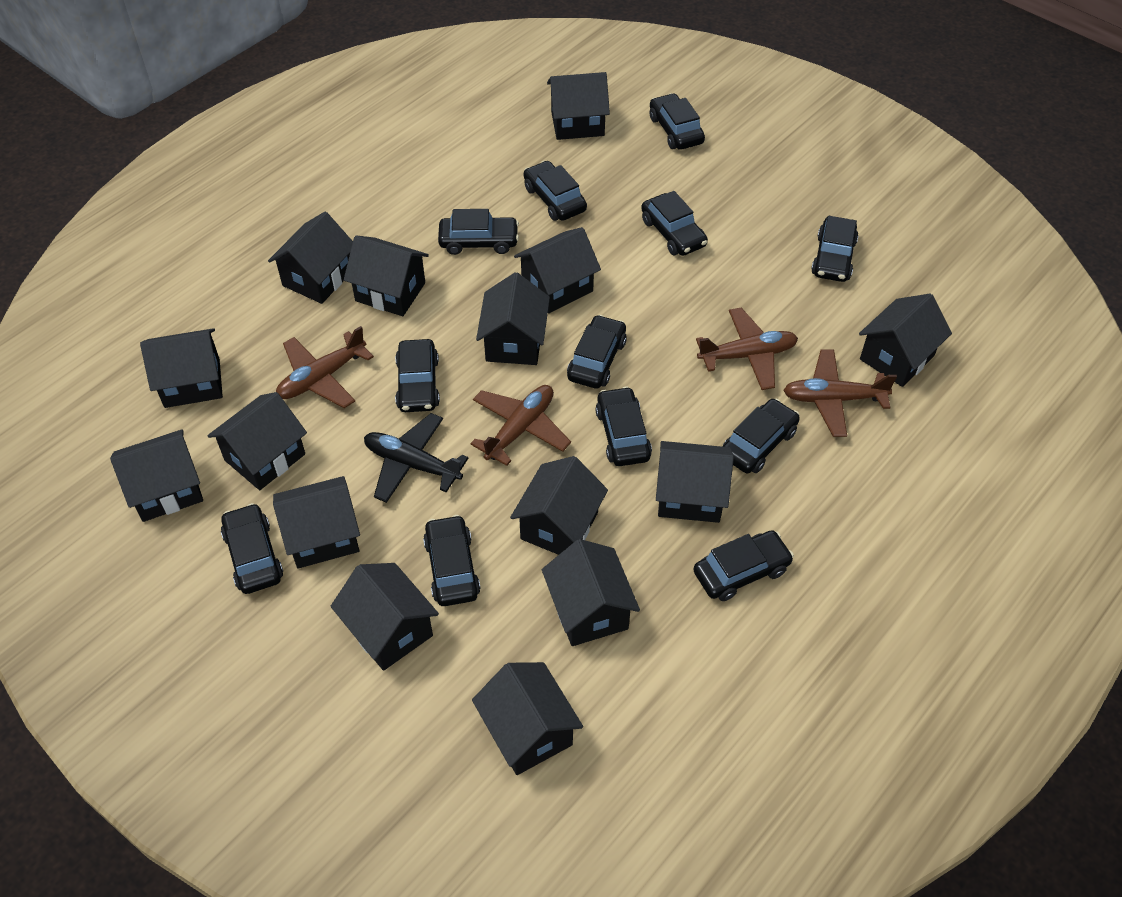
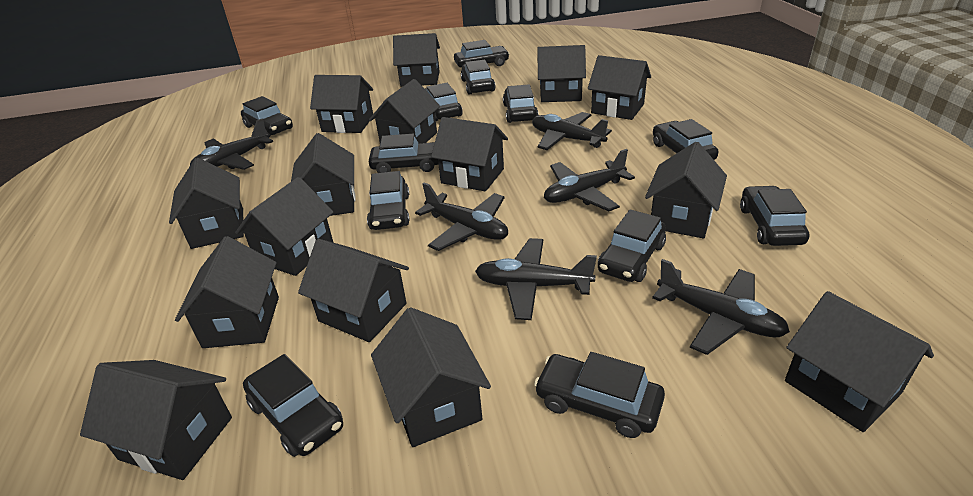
black plane: 1 -> 6
brown plane: 4 -> 0

